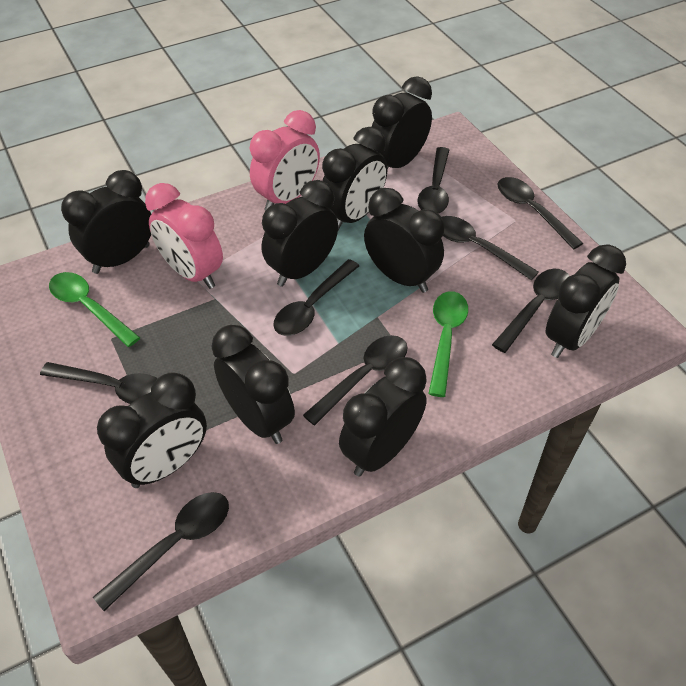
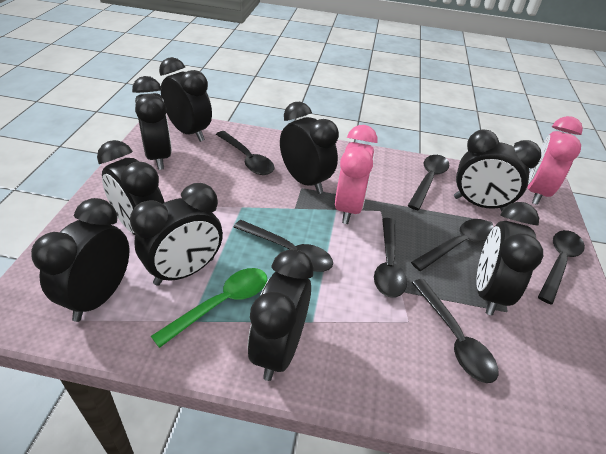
black spoon: 8 -> 7
green spoon: 2 -> 1

